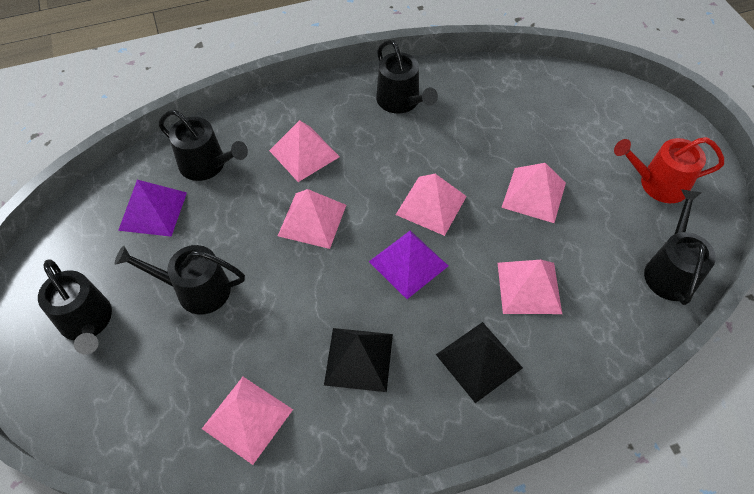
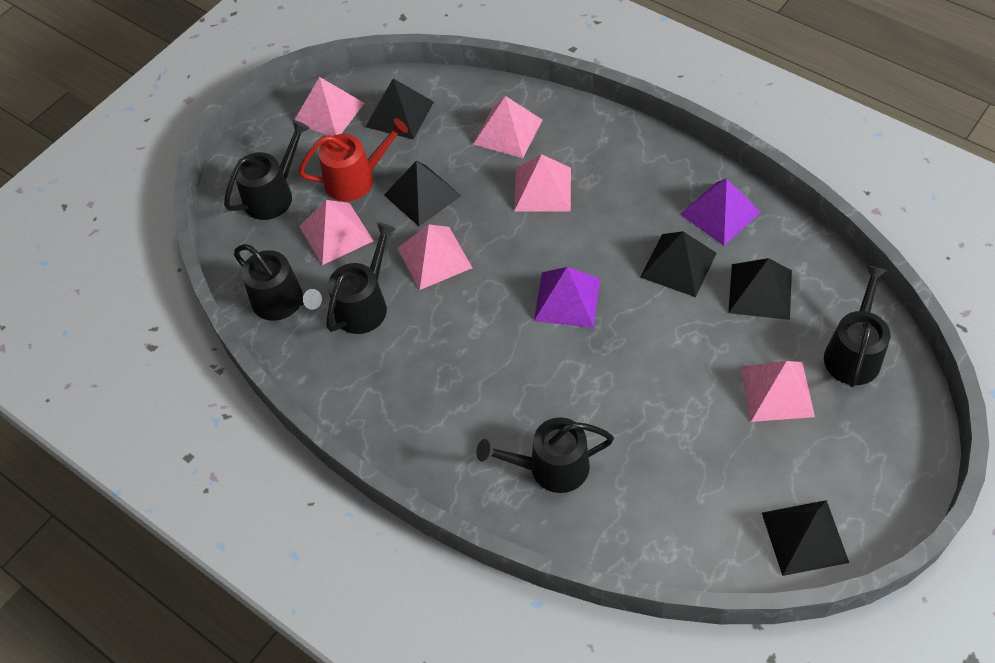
black pyramid: 2 -> 5

